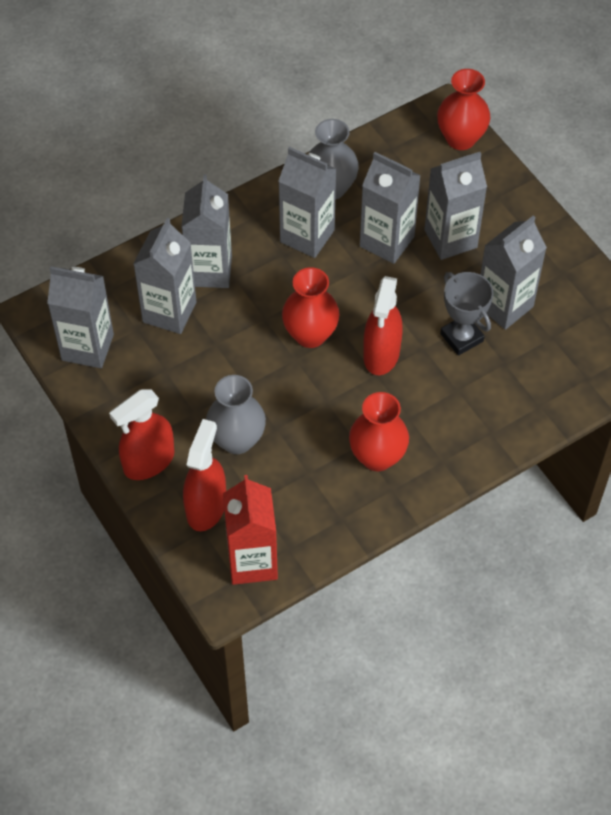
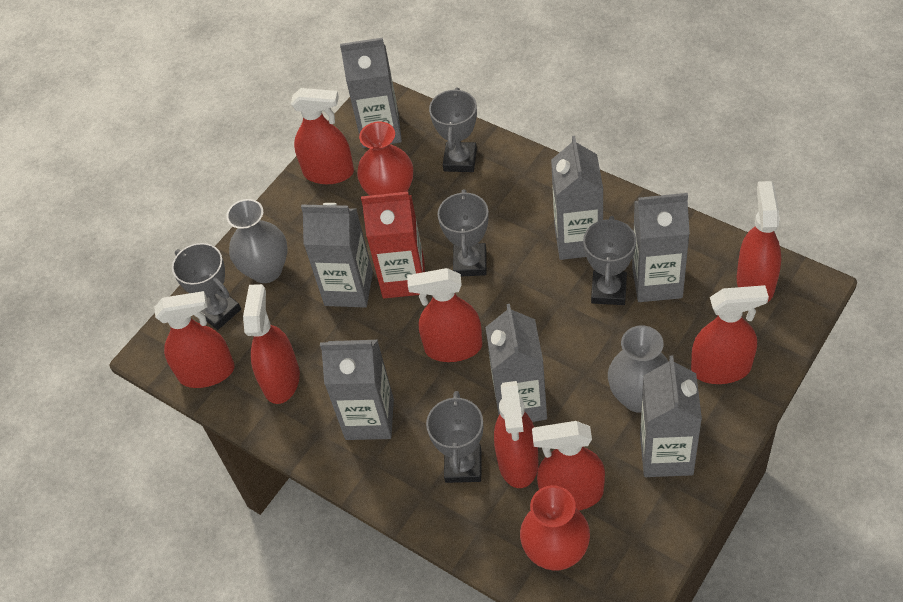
grey trophy: 1 -> 5
red spray bottle: 3 -> 8
red vase: 3 -> 2

